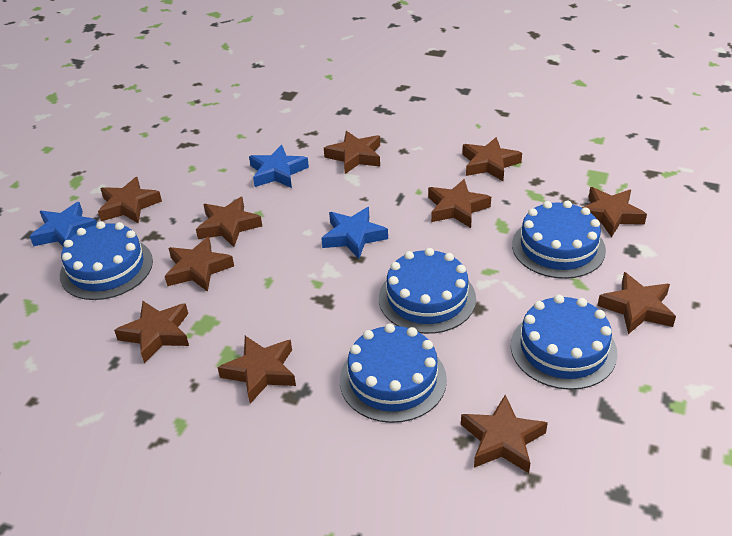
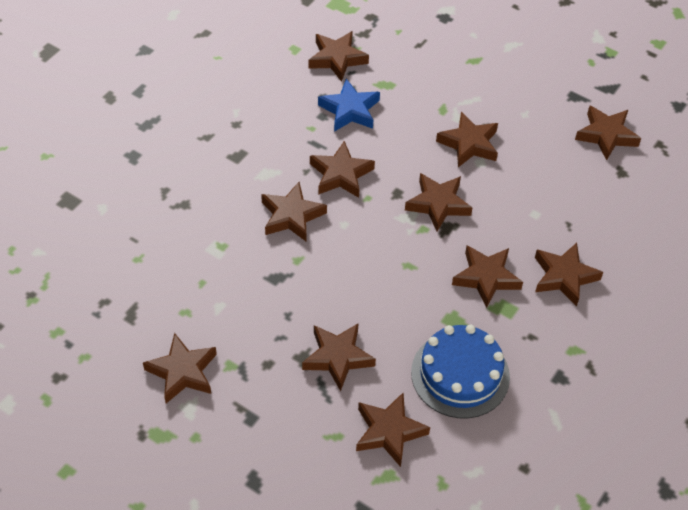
blue cake: 5 -> 1
blue star: 3 -> 1

